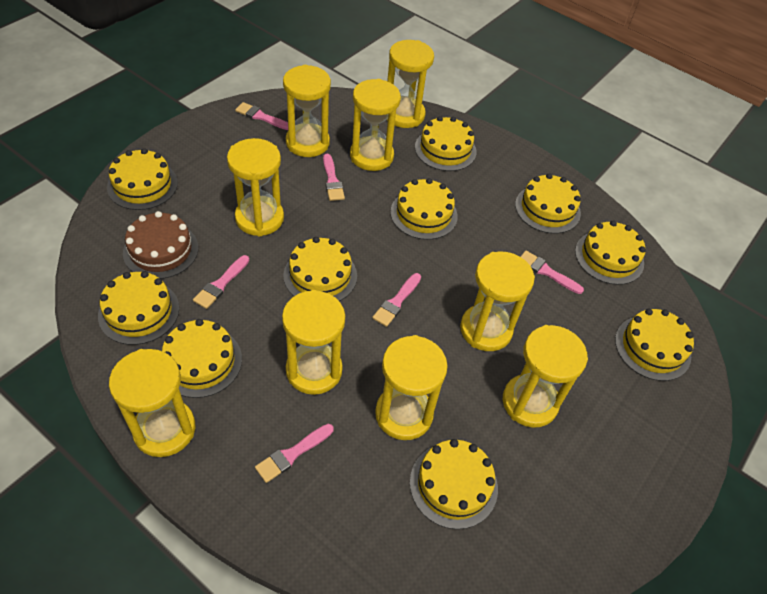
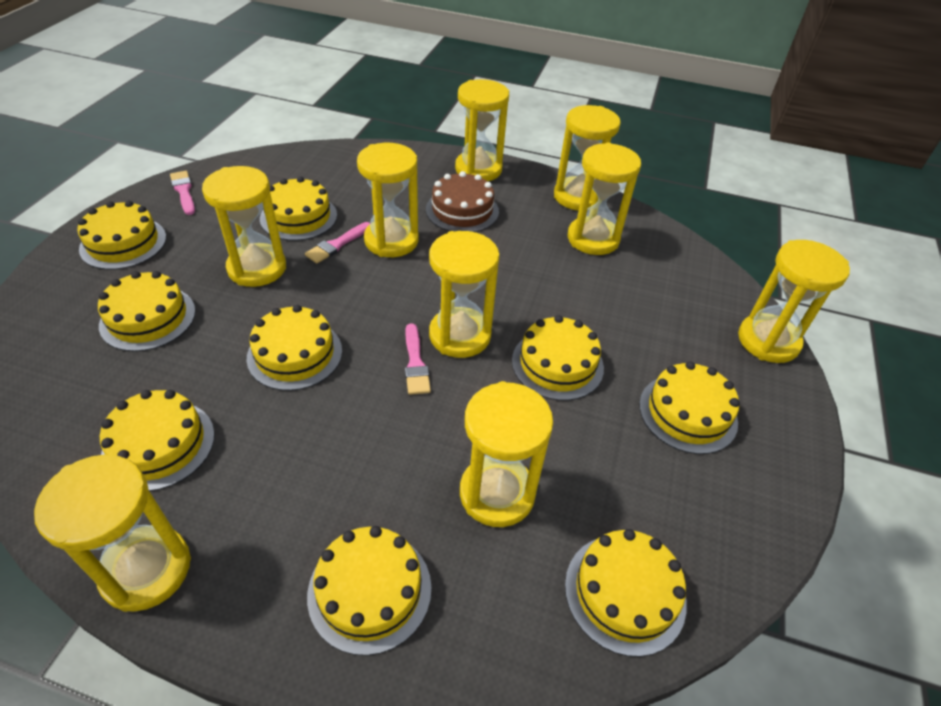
pink brush: 6 -> 3
yellow cake: 10 -> 9

